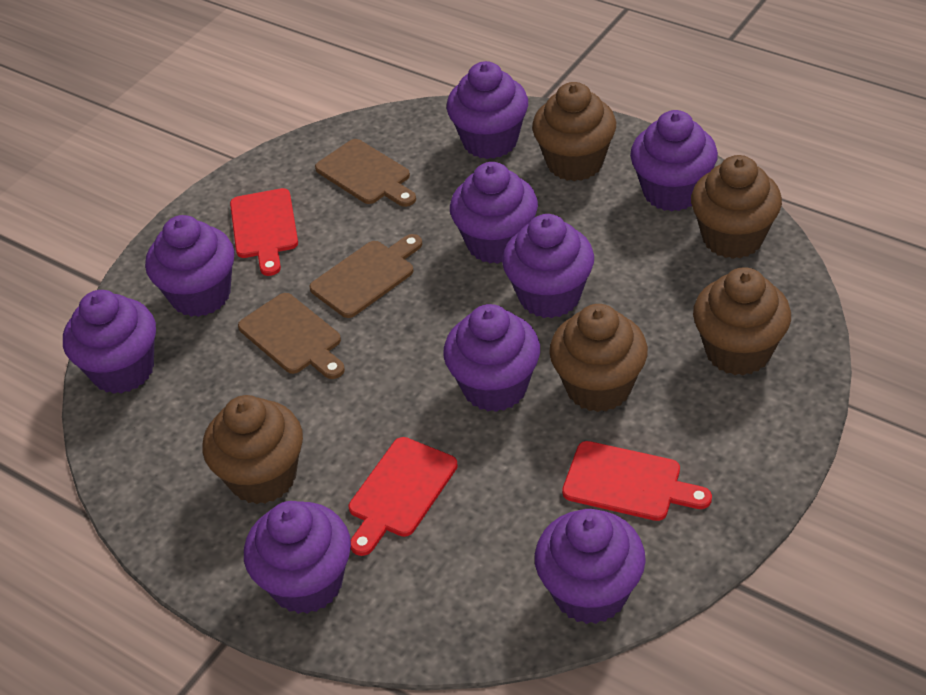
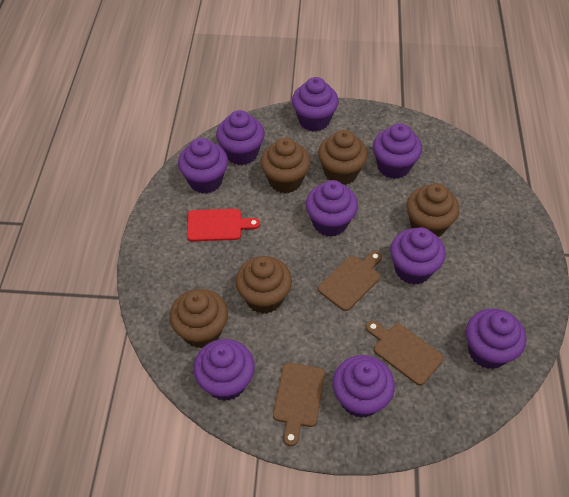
red cutting board: 3 -> 1

